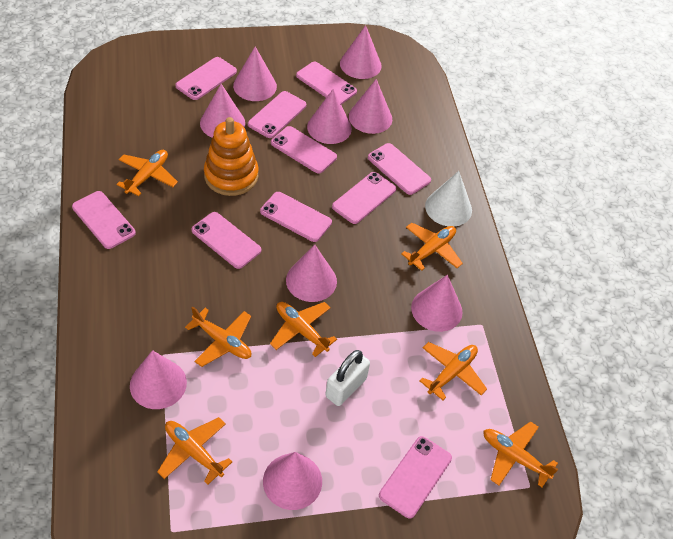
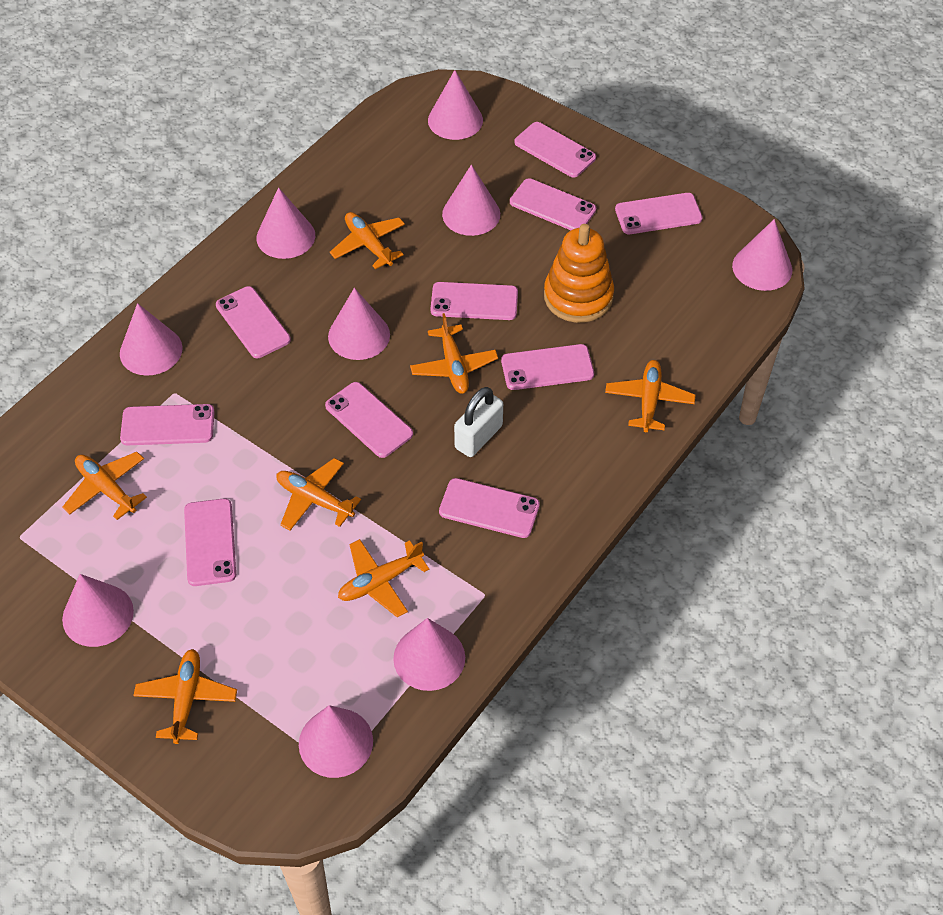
white cone: 1 -> 0

